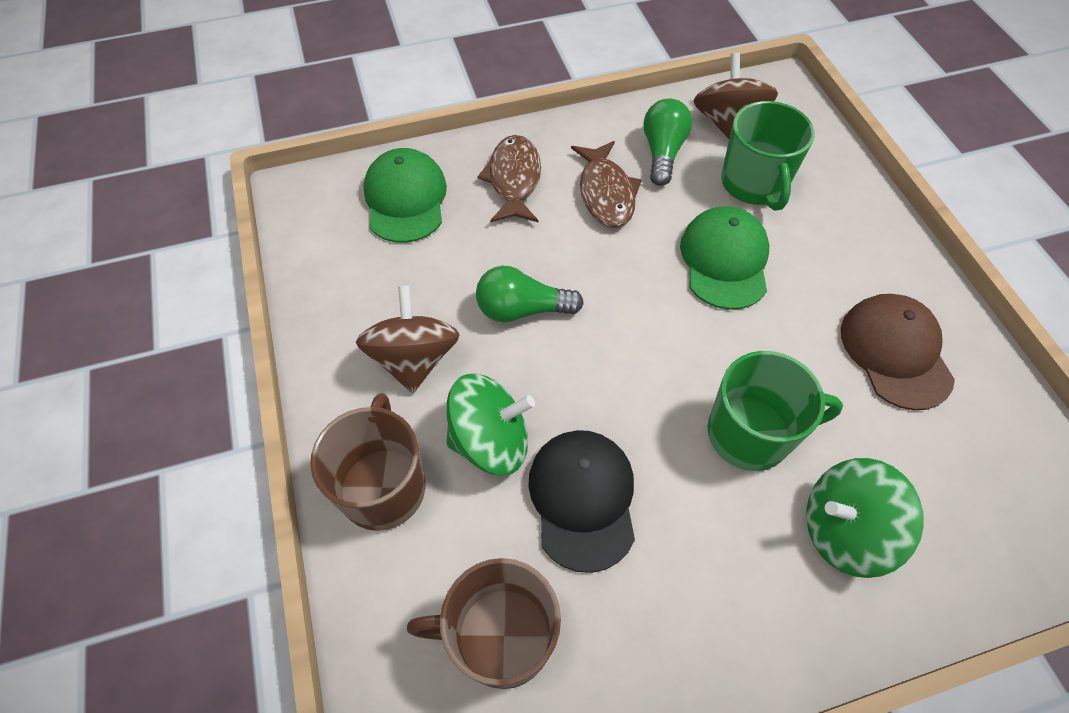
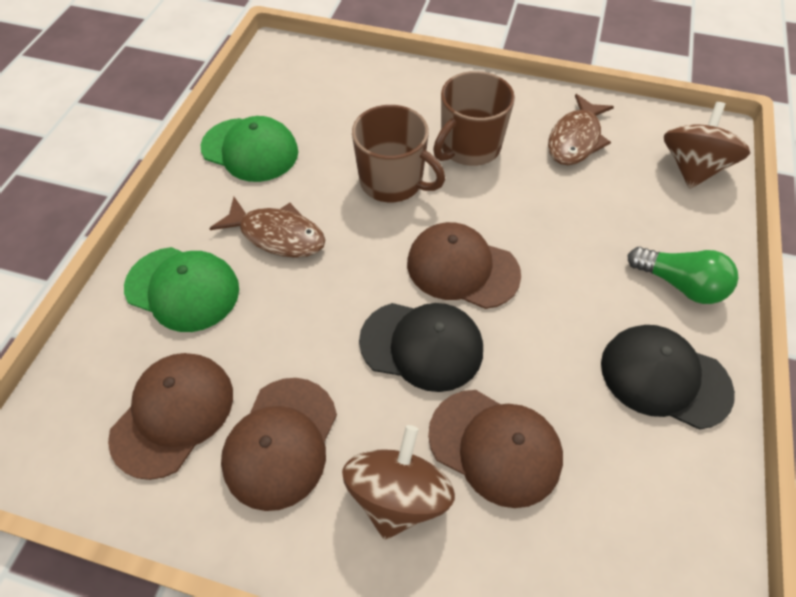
black cap: 1 -> 2
brown cap: 1 -> 4
green light bulb: 2 -> 1
green mug: 2 -> 0
green spinning top: 2 -> 0

